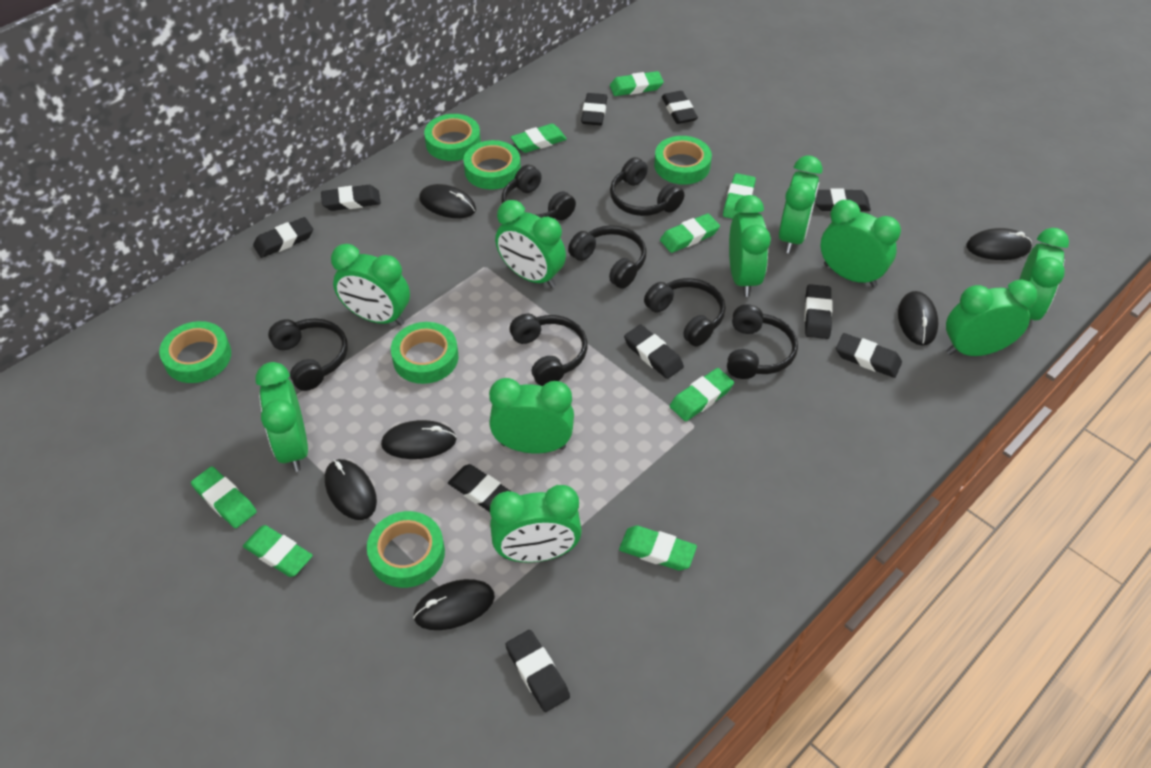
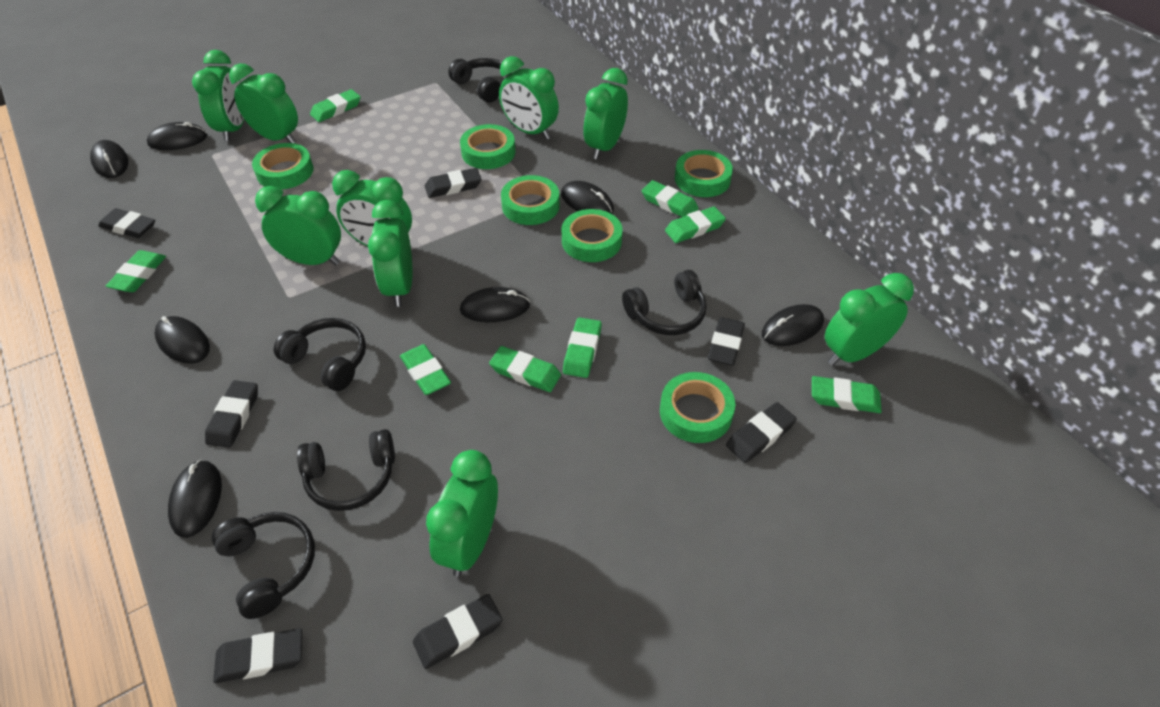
black eraser: 10 -> 7
black headphones: 7 -> 5
black mouse: 6 -> 7
green clock: 10 -> 9

